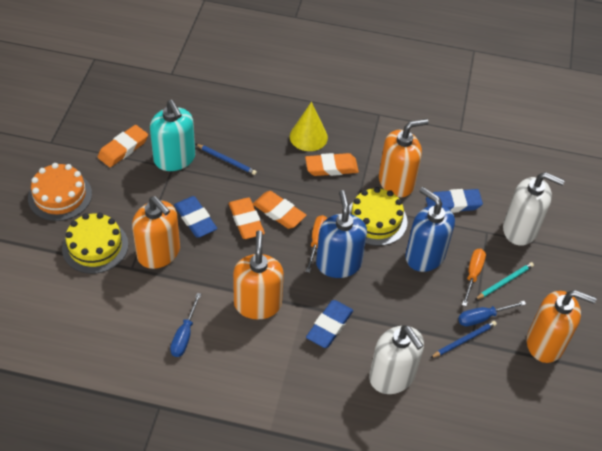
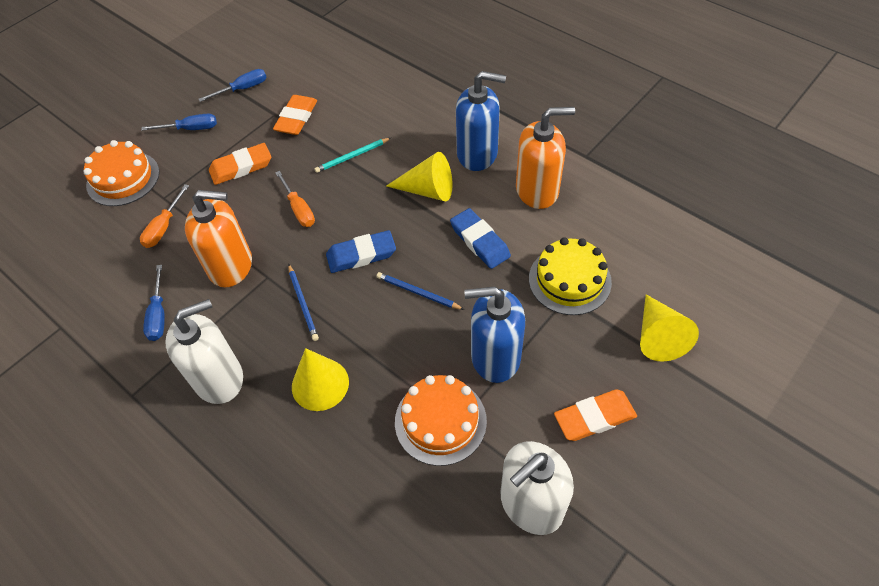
blue eraser: 3 -> 2
blue screwdriver: 2 -> 3
orange cake: 1 -> 2
orange eraser: 4 -> 3
orange soap dispenser: 4 -> 2
turquoise soap dispenser: 1 -> 0
yellow cake: 2 -> 1
yellow cone: 1 -> 3

